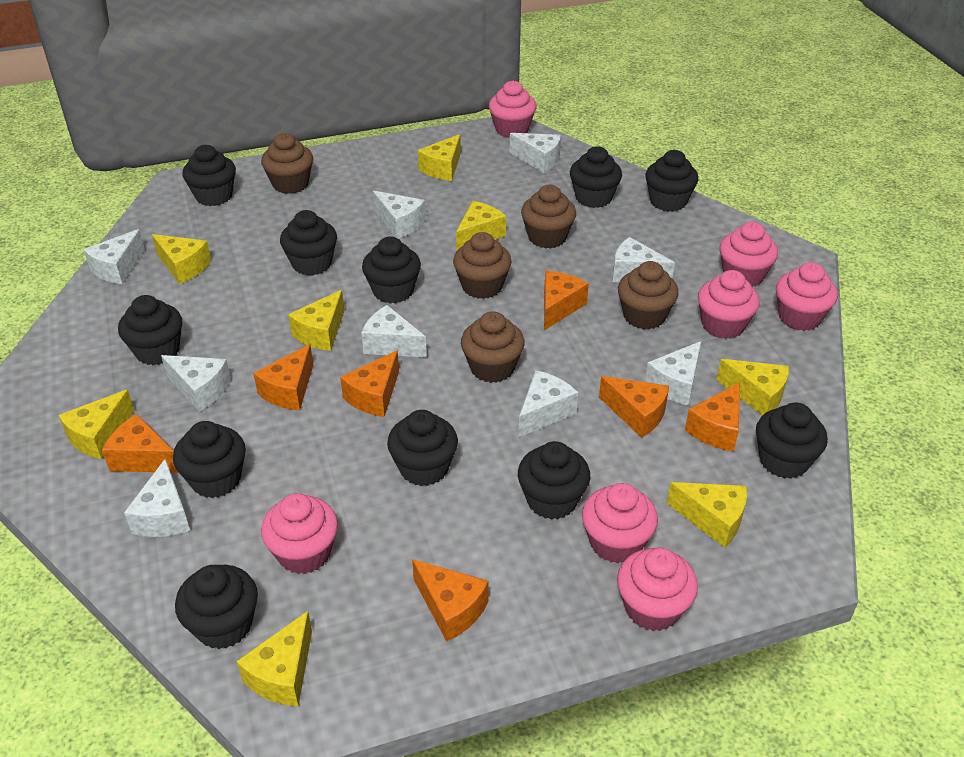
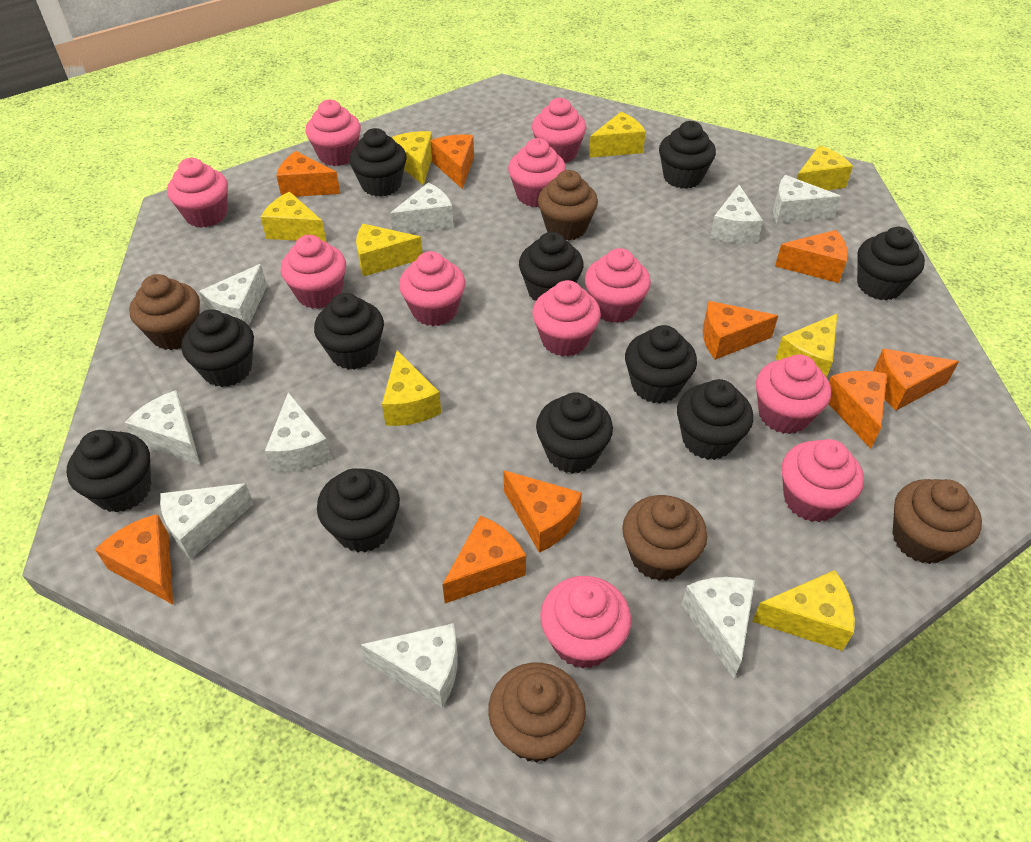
orange cheese: 7 -> 9
pink cupcake: 7 -> 11

